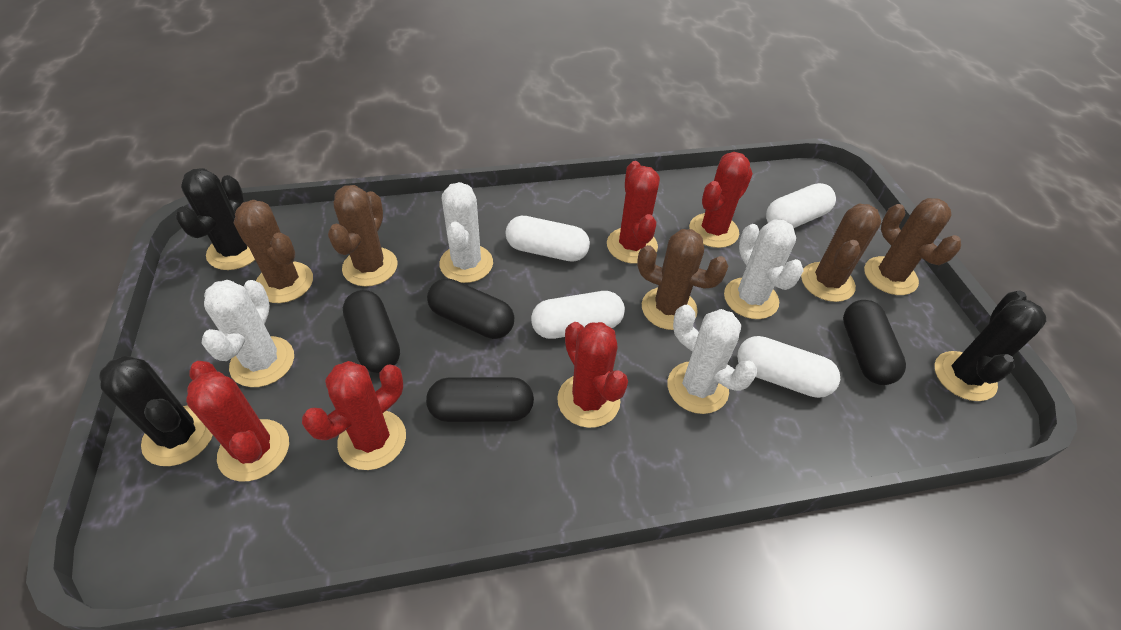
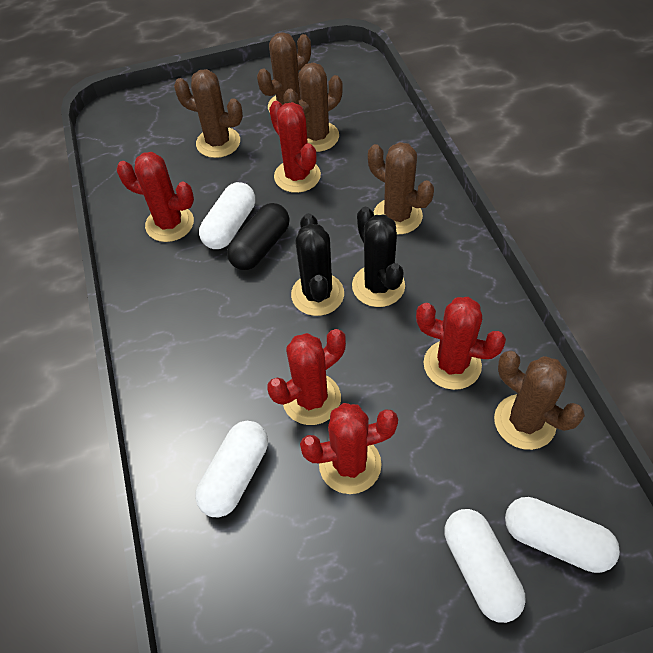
black cactus: 3 -> 2
black capsule: 4 -> 1
white cactus: 4 -> 0

